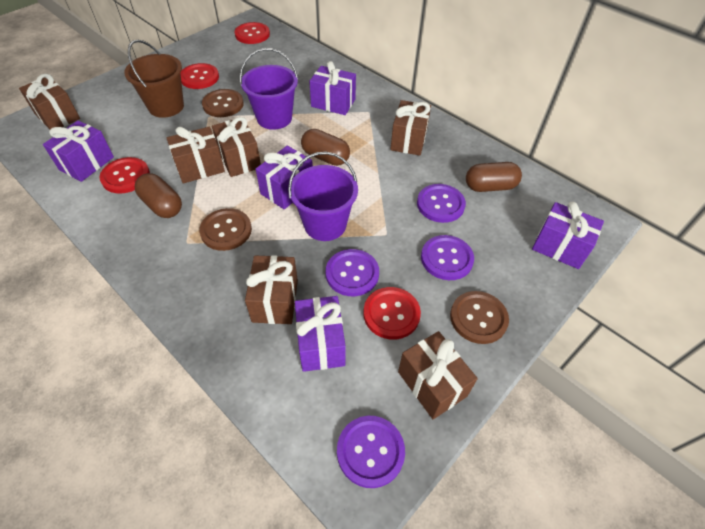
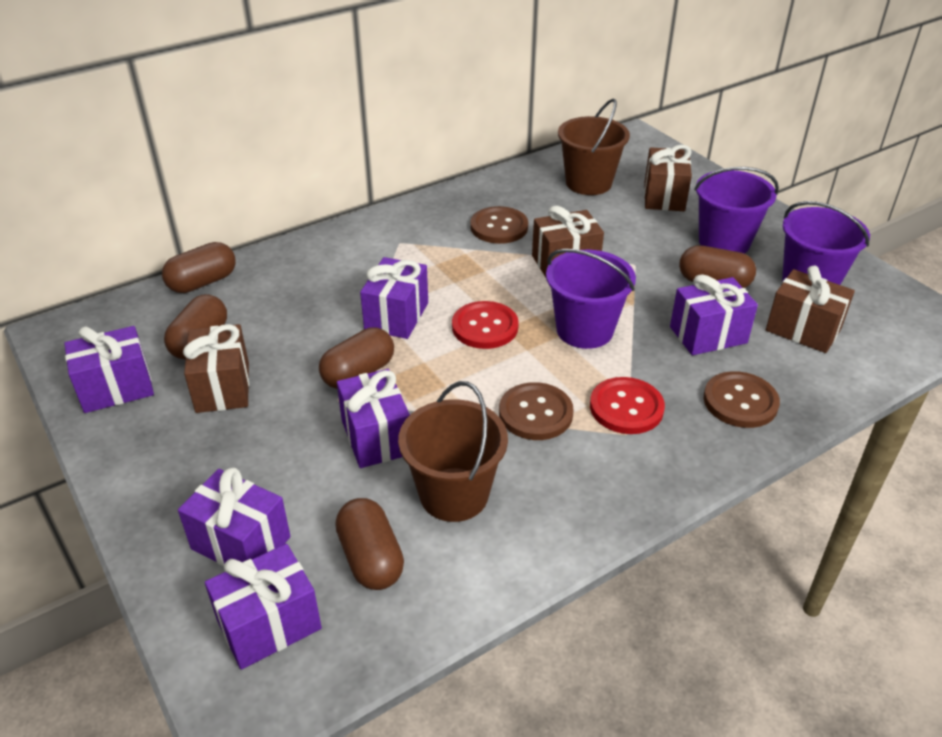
brown bucket: 1 -> 2
brown capsule: 3 -> 5
brown gift: 6 -> 4
purple bucket: 2 -> 3
purple button: 4 -> 0
purple gift: 5 -> 6
red button: 4 -> 2

